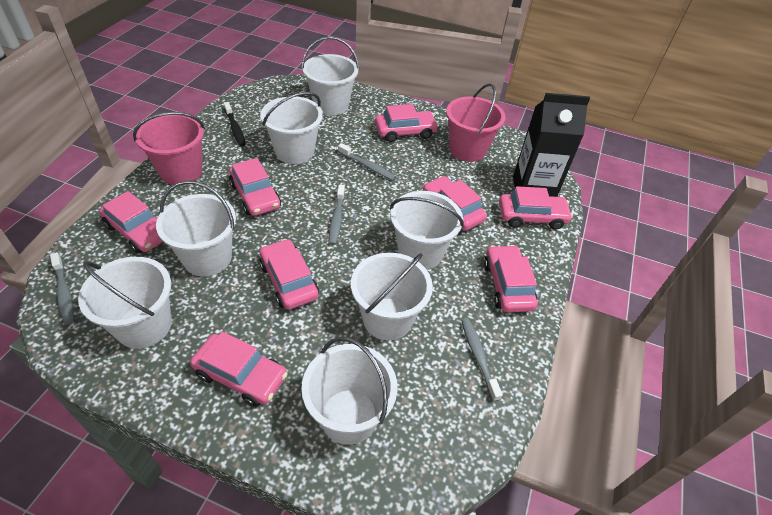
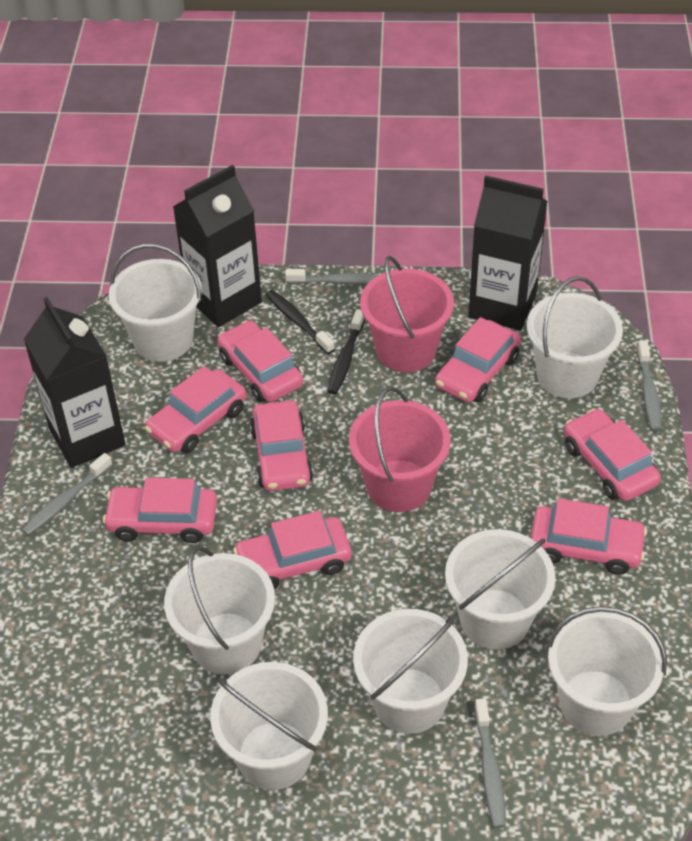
black carton: 1 -> 3
black toothbrush: 1 -> 2

